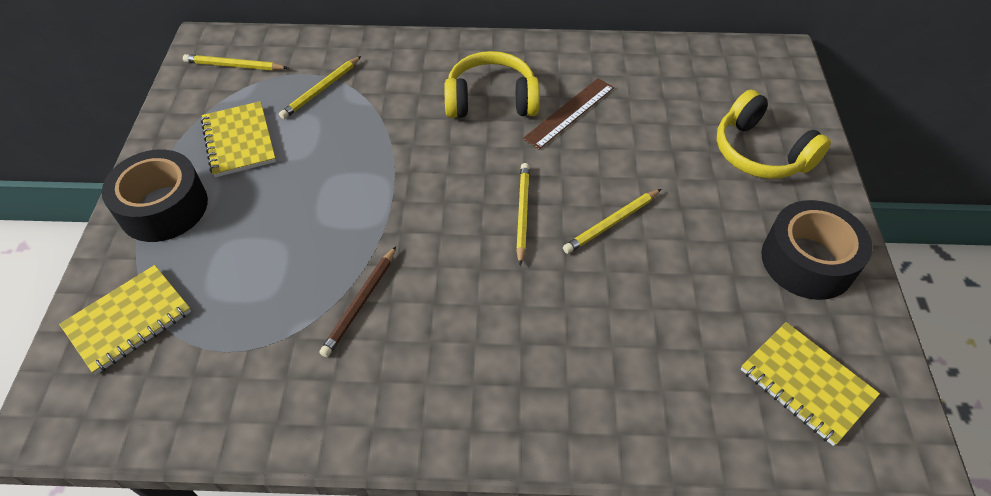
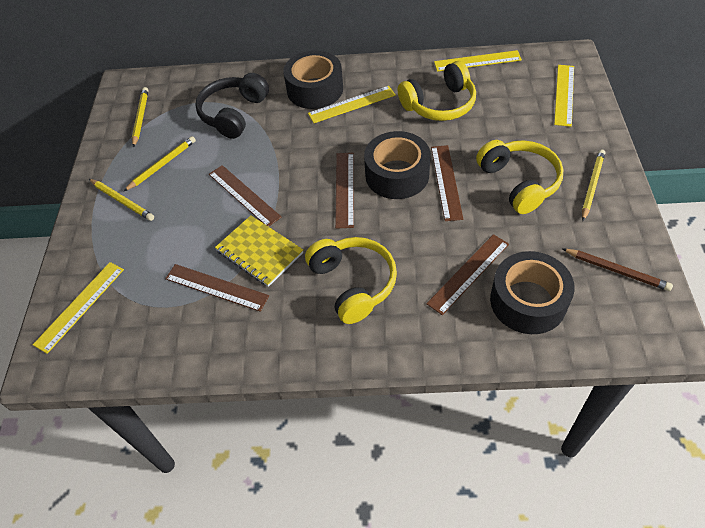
black headphones: 0 -> 1
black tape: 2 -> 3
brown ruler: 1 -> 5
yellow headphones: 2 -> 3
yellow notebook: 3 -> 1
yellow ruler: 0 -> 4

